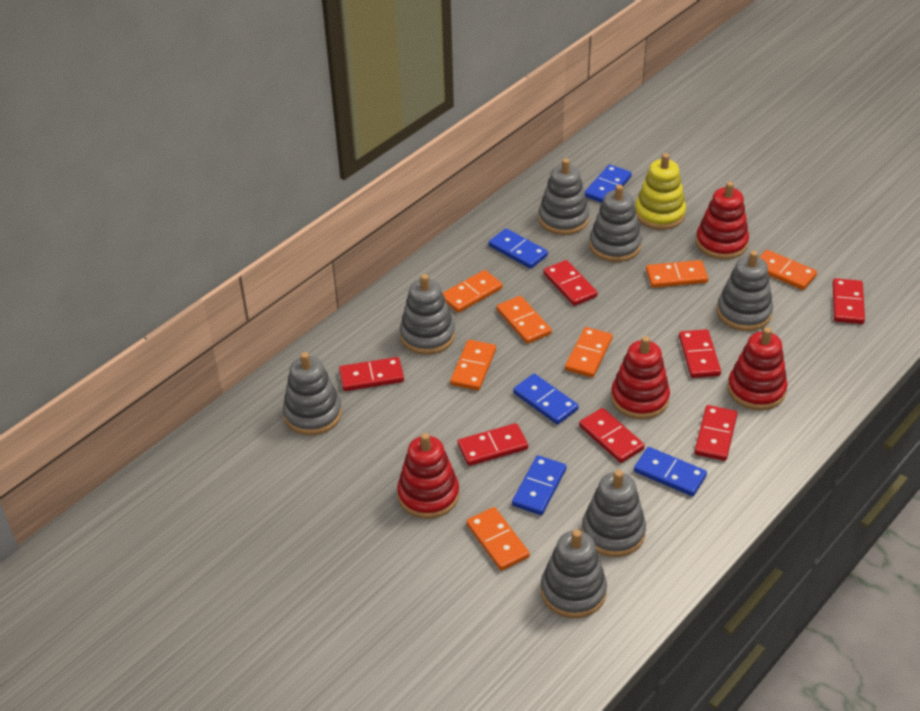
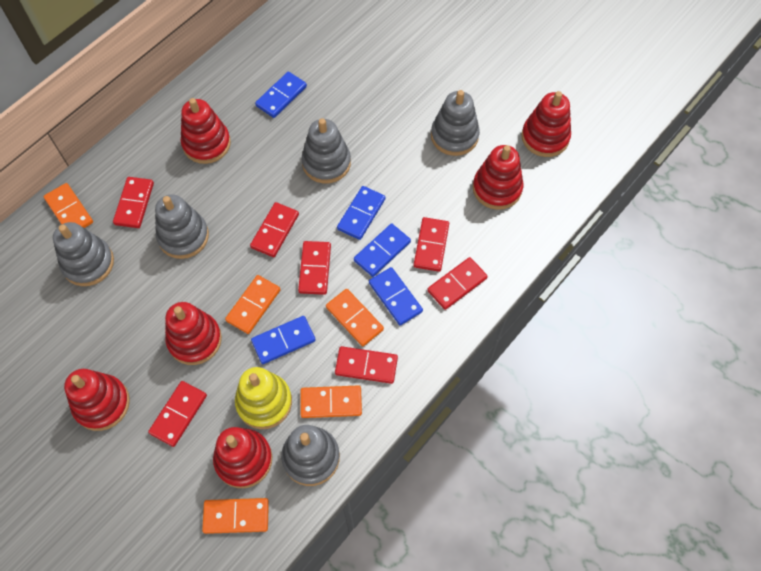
grey stacking toy: 7 -> 5
orange domino: 7 -> 5
red stacking toy: 4 -> 6

